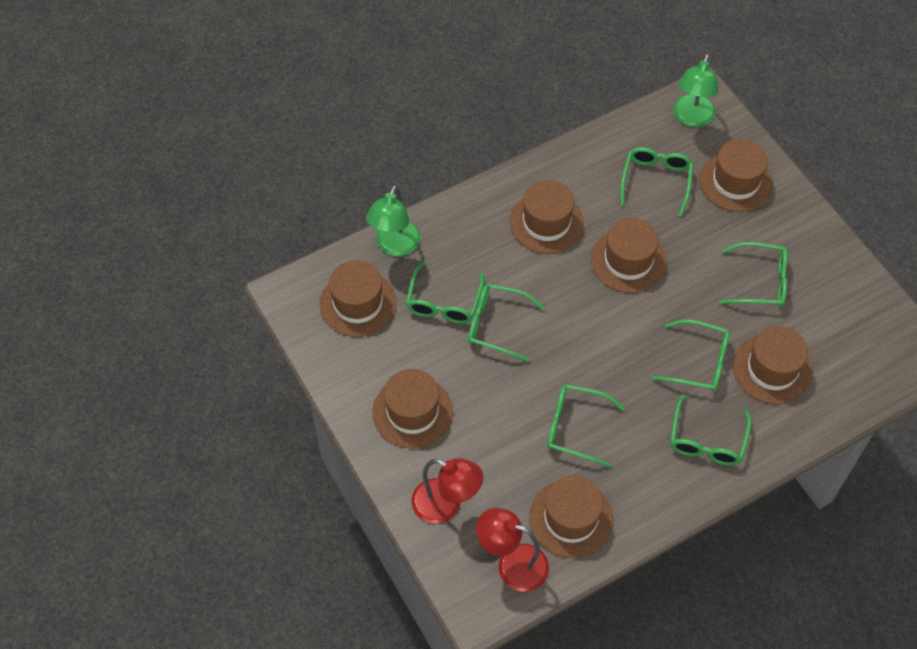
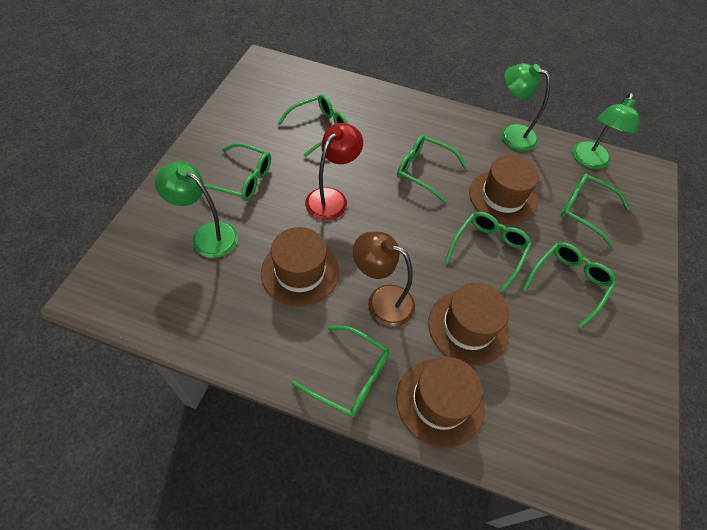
brown hat: 7 -> 4
brown lamp: 0 -> 1
green lamp: 2 -> 3
red lamp: 2 -> 1

